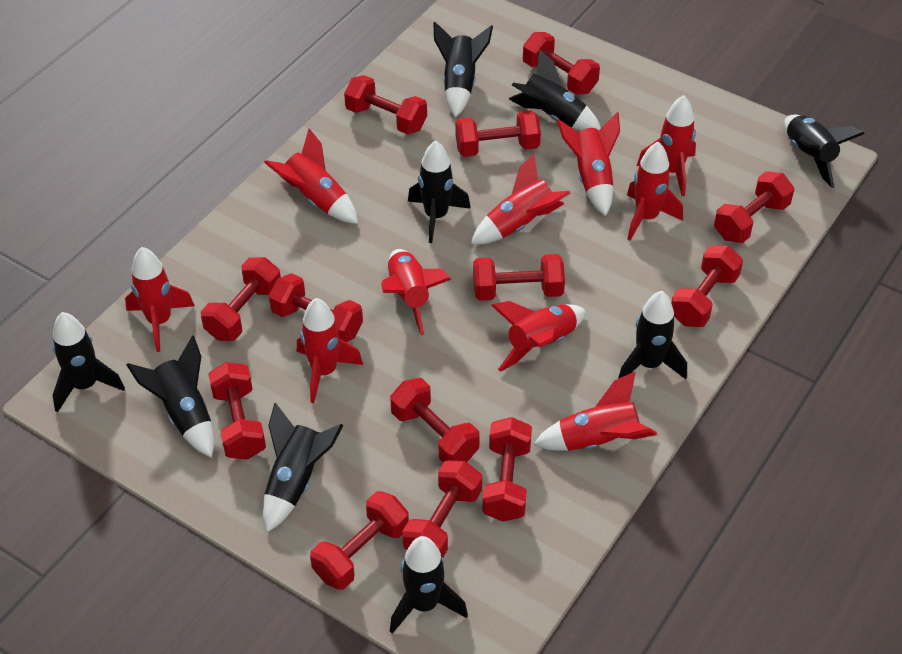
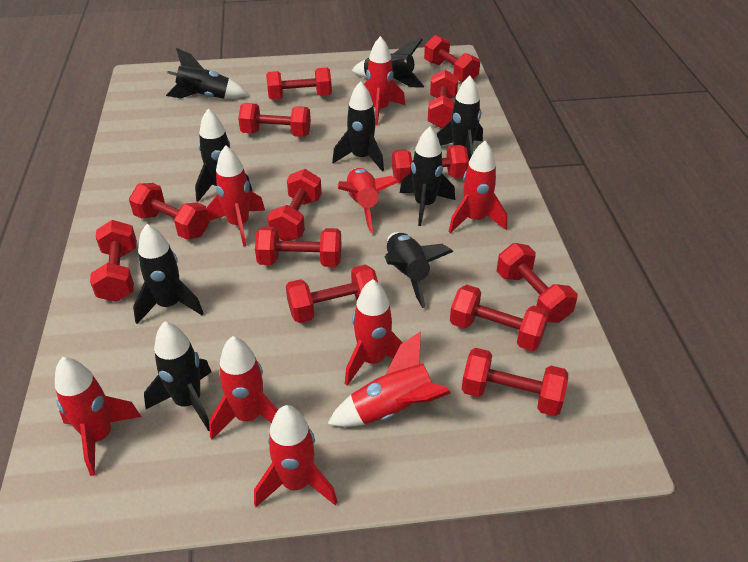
red rocket: 10 -> 9

